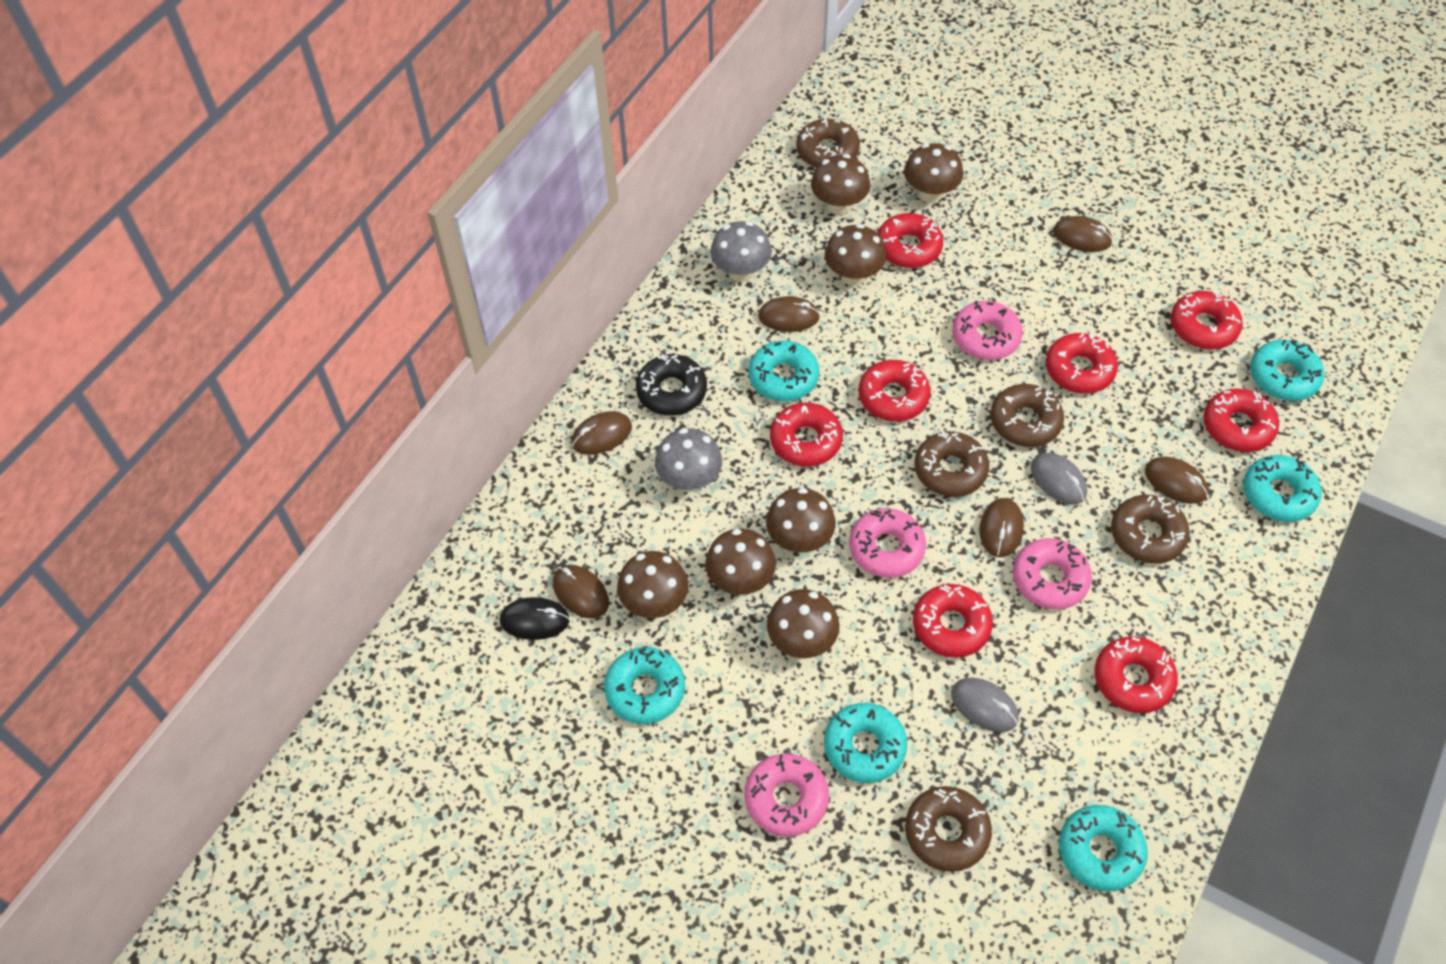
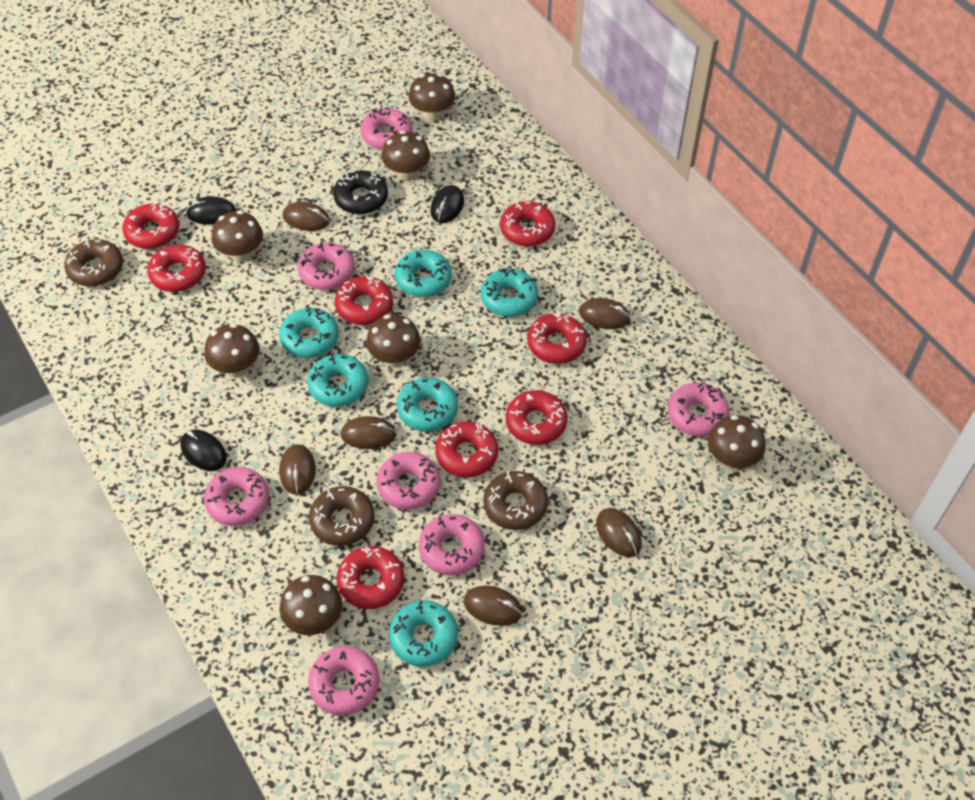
black mouse: 1 -> 3
brown donut: 5 -> 3
grey mouse: 2 -> 0
grey mushroom: 2 -> 0
pink donut: 4 -> 7

